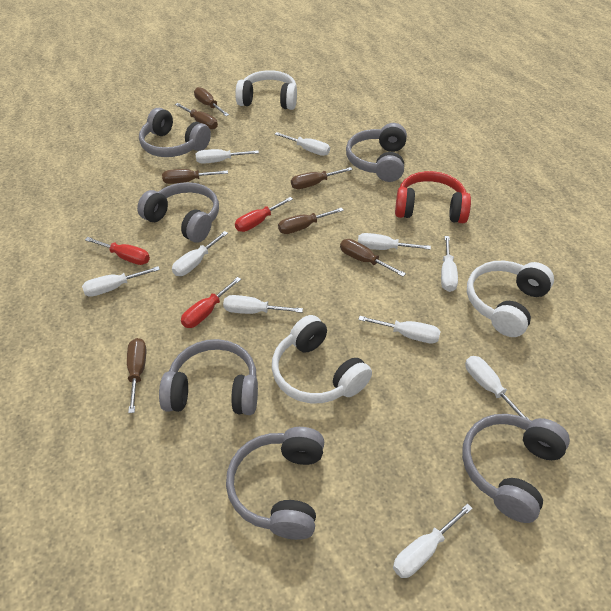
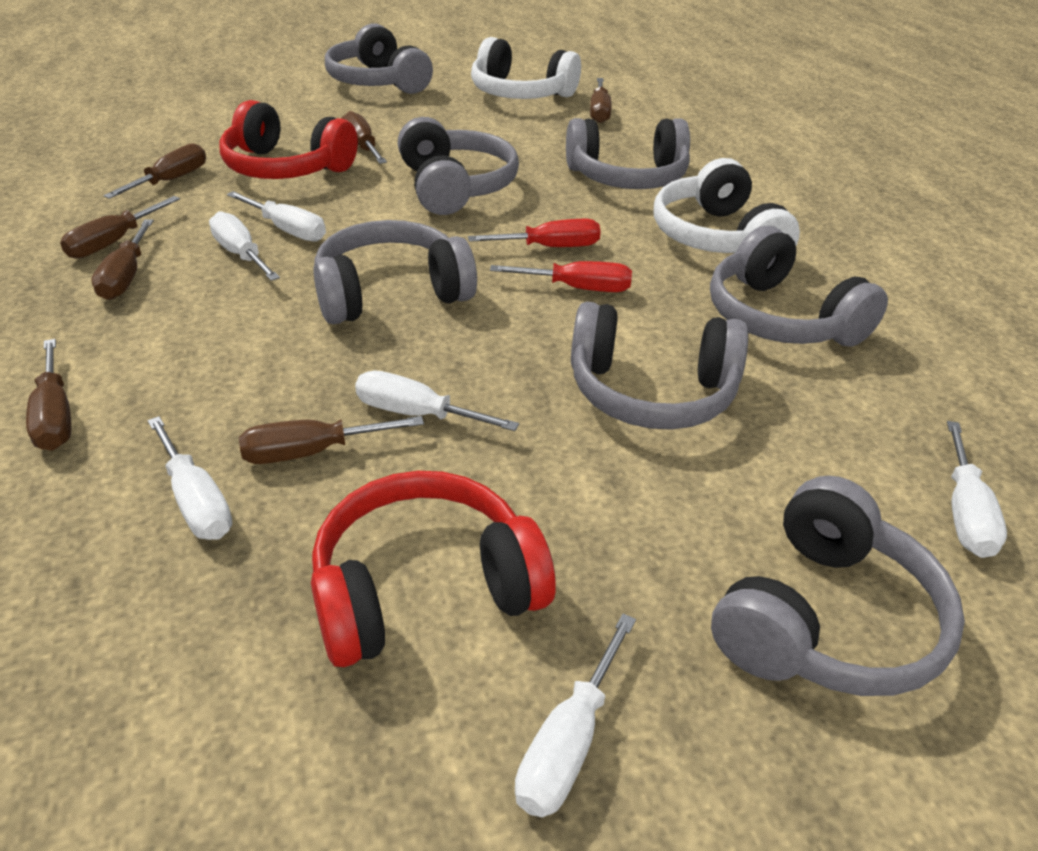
grey headphones: 6 -> 7
red headphones: 1 -> 2
red screwdriver: 3 -> 2
white headphones: 3 -> 2
white screwdriver: 10 -> 6

